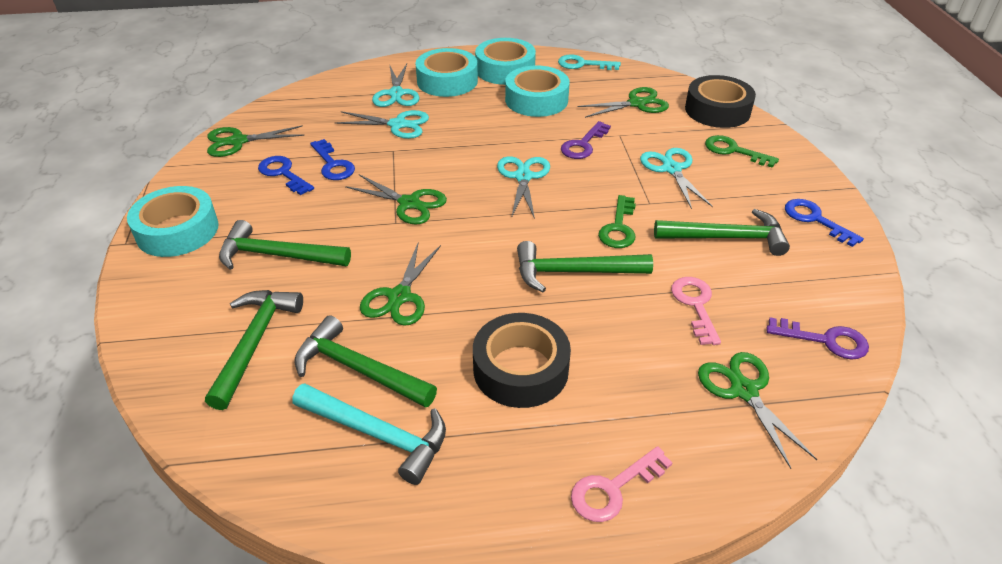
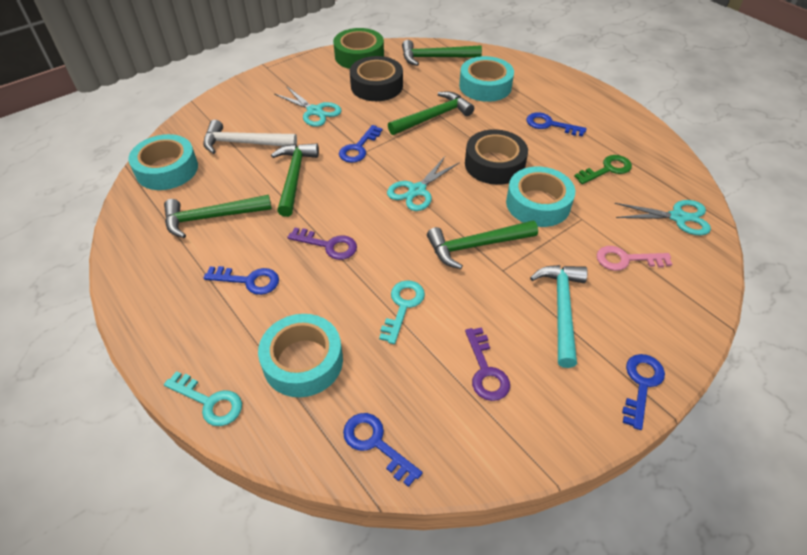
blue key: 3 -> 5
green key: 2 -> 1
green scissors: 5 -> 0
green tape: 0 -> 1
pink key: 2 -> 1
turquoise key: 1 -> 2
turquoise scissors: 4 -> 3
white hammer: 0 -> 1

